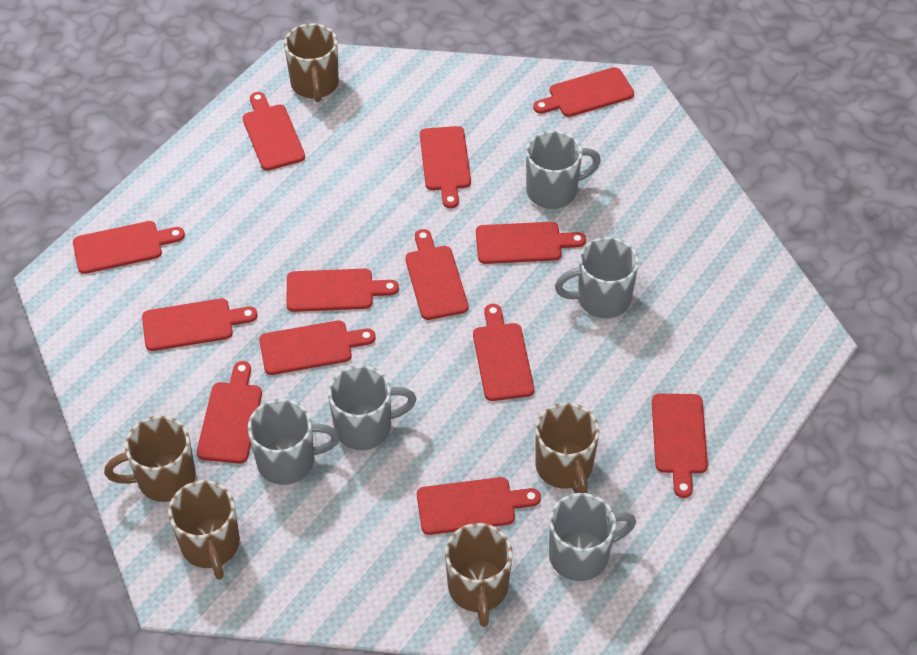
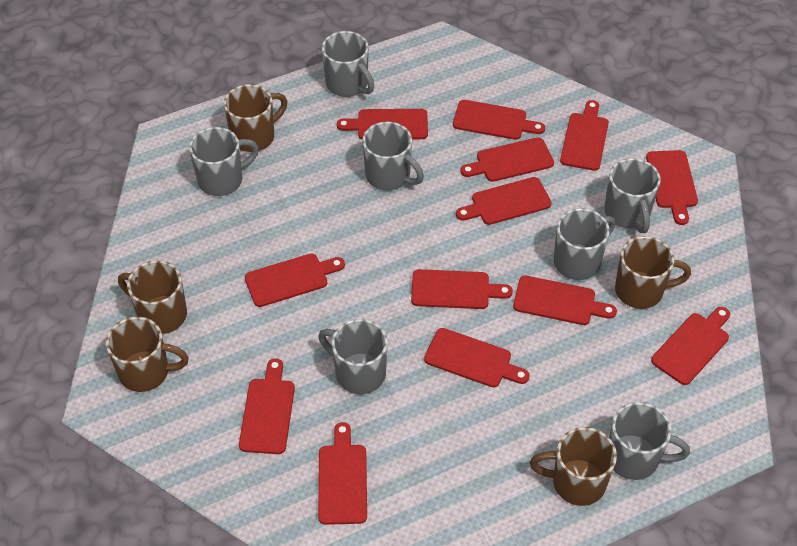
grey mug: 5 -> 7

